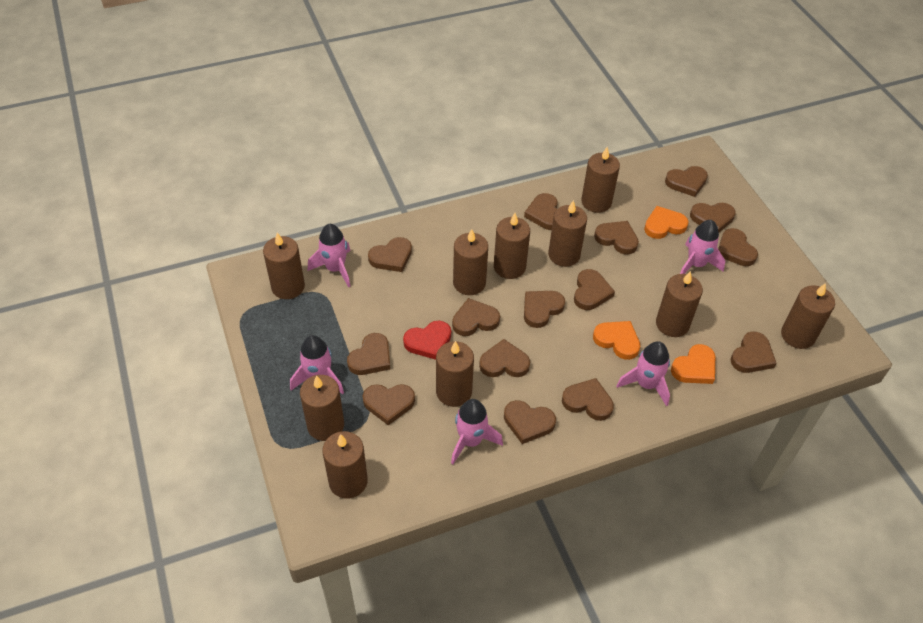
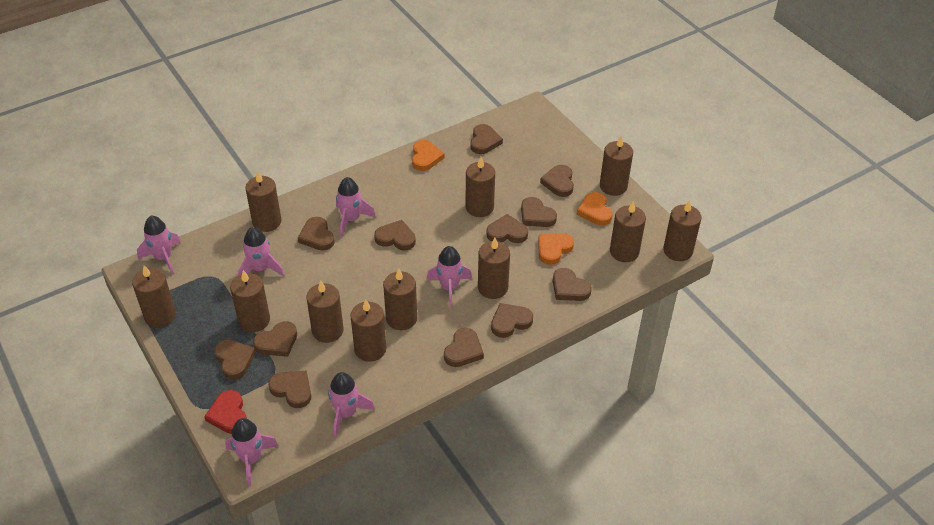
brown candle: 10 -> 11
brown heart: 15 -> 12
pink rocket: 5 -> 6

